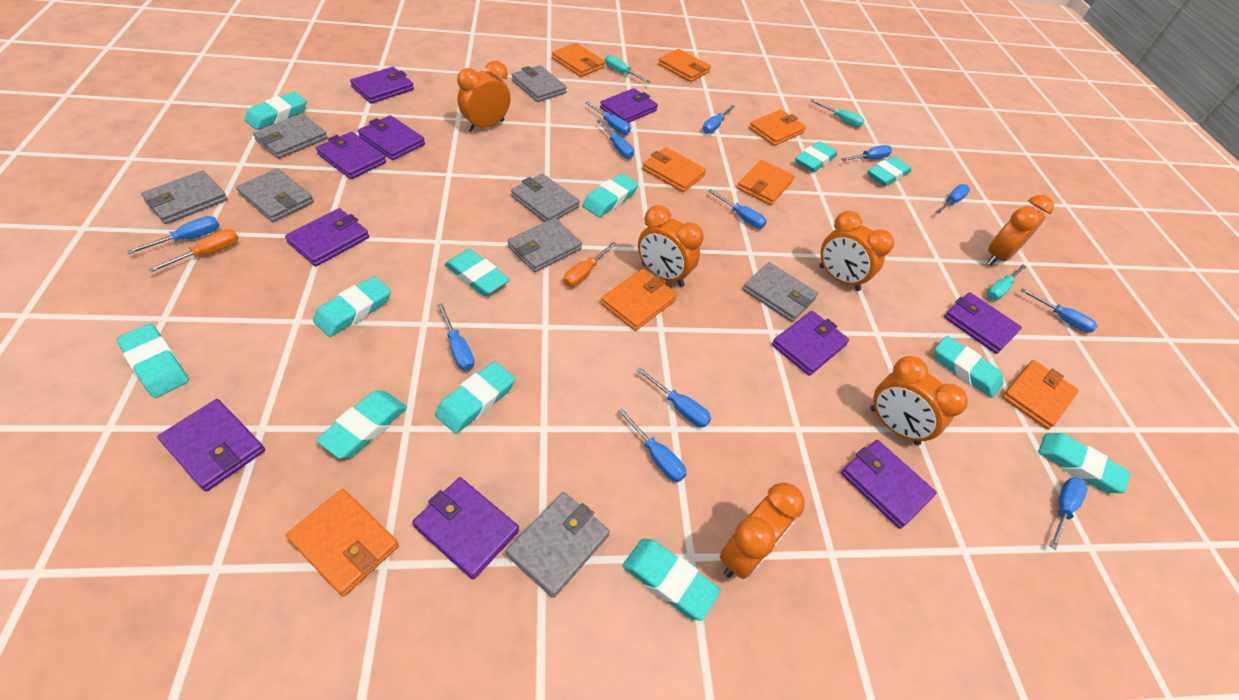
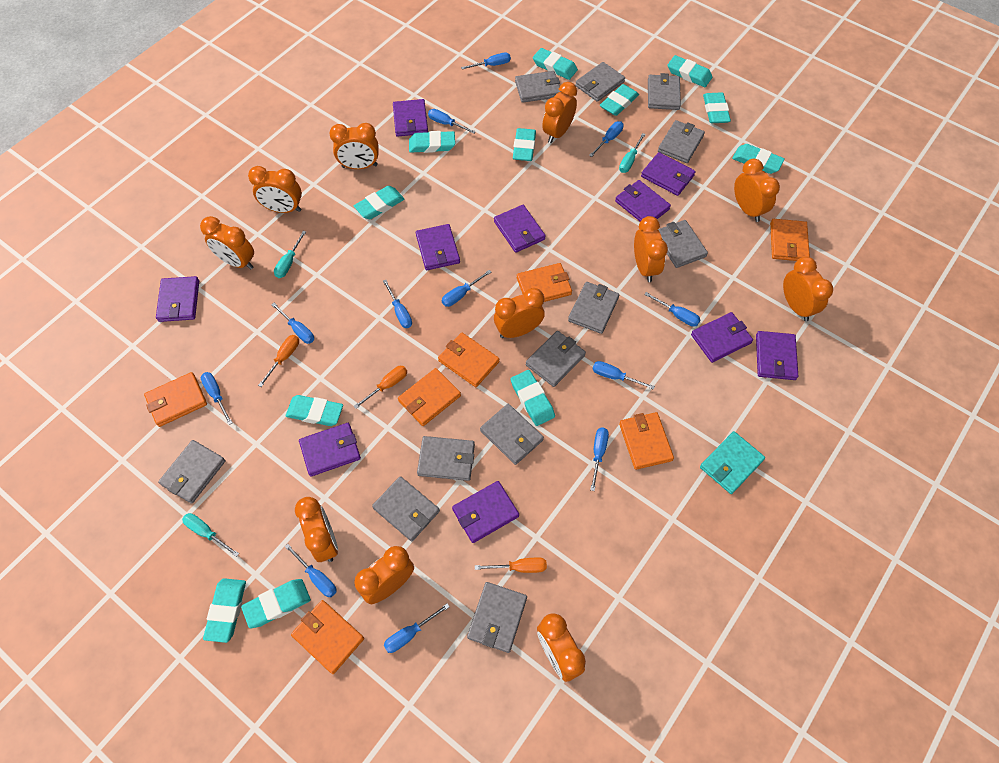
grey wallet: 8 -> 12
orange clock: 6 -> 11
orange screwdriver: 2 -> 3
orange wallet: 8 -> 7
turquoise wallet: 0 -> 1

